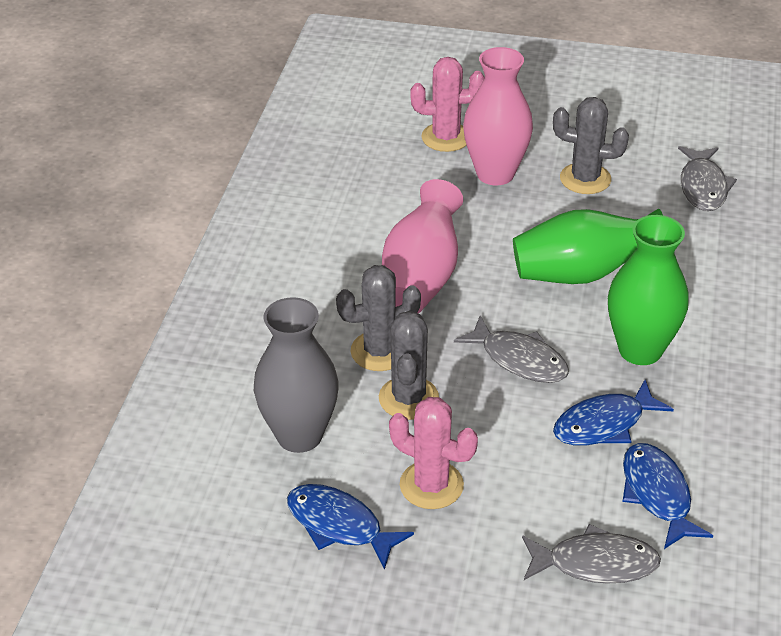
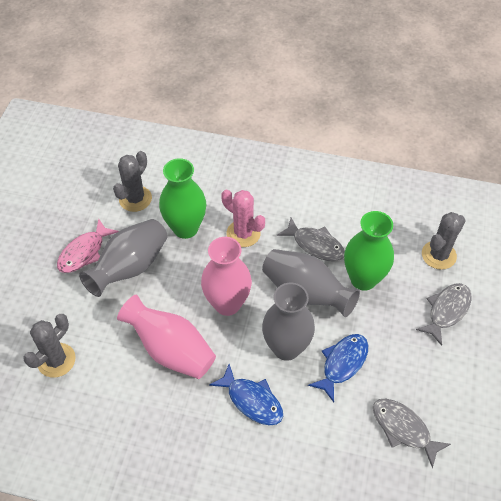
blue fish: 3 -> 2
grey vase: 1 -> 3
pink cactus: 2 -> 1
pink fish: 0 -> 1

